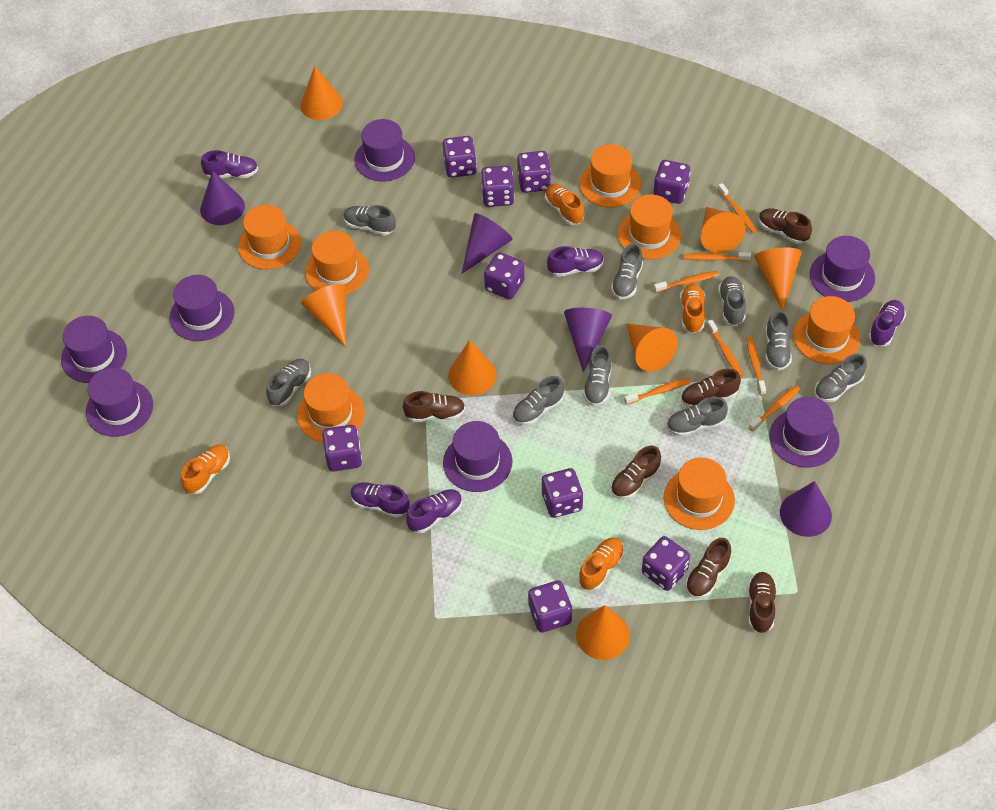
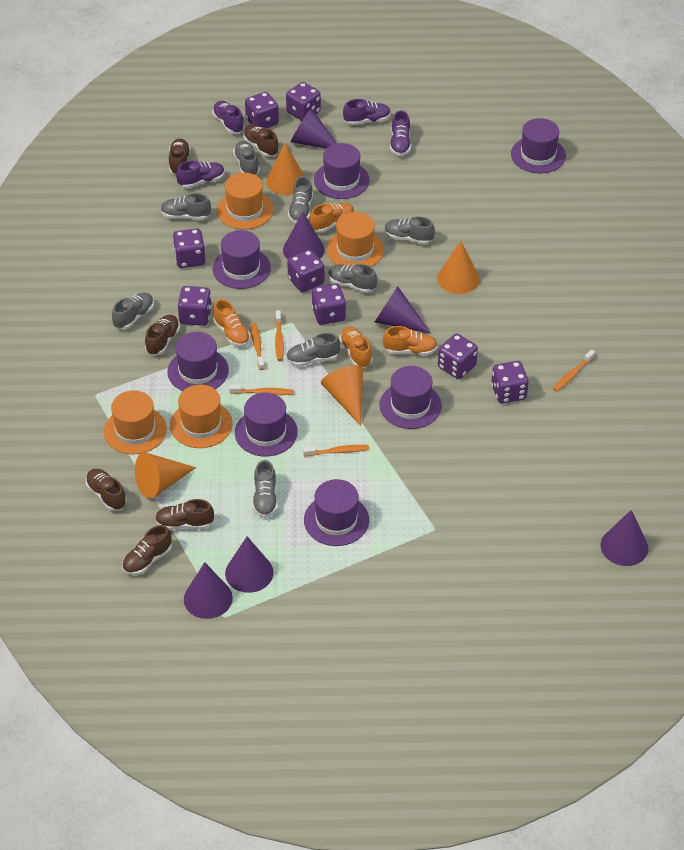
grey shoe: 9 -> 8
orange cone: 7 -> 4
orange hat: 7 -> 4
orange toothbrush: 7 -> 5
purple cone: 4 -> 6
purple dice: 9 -> 8
purple shoe: 5 -> 4

